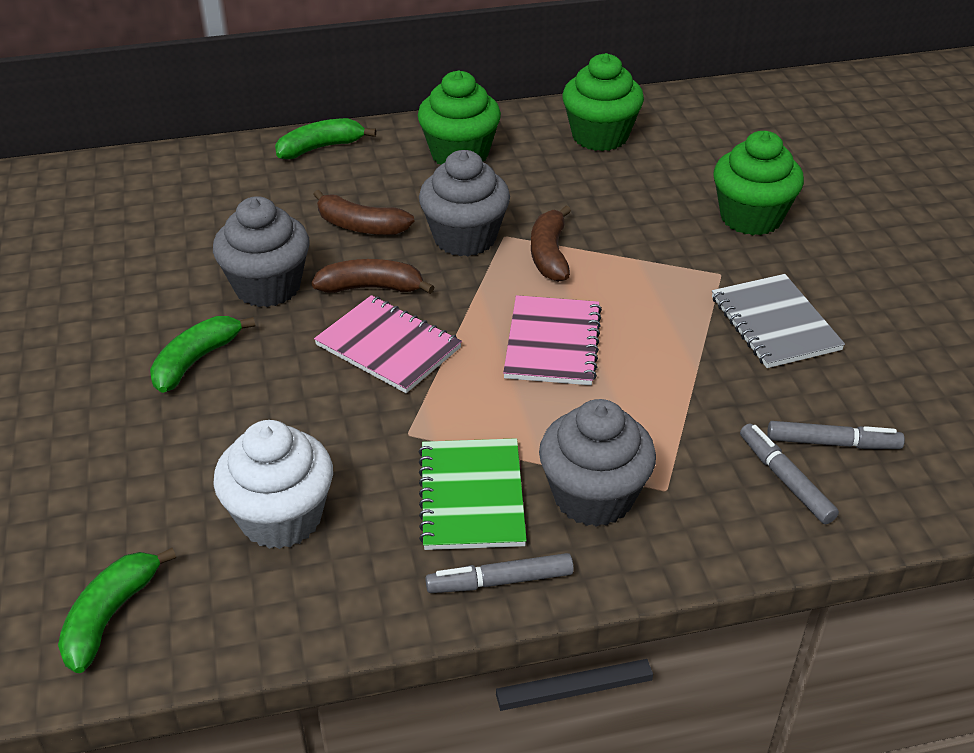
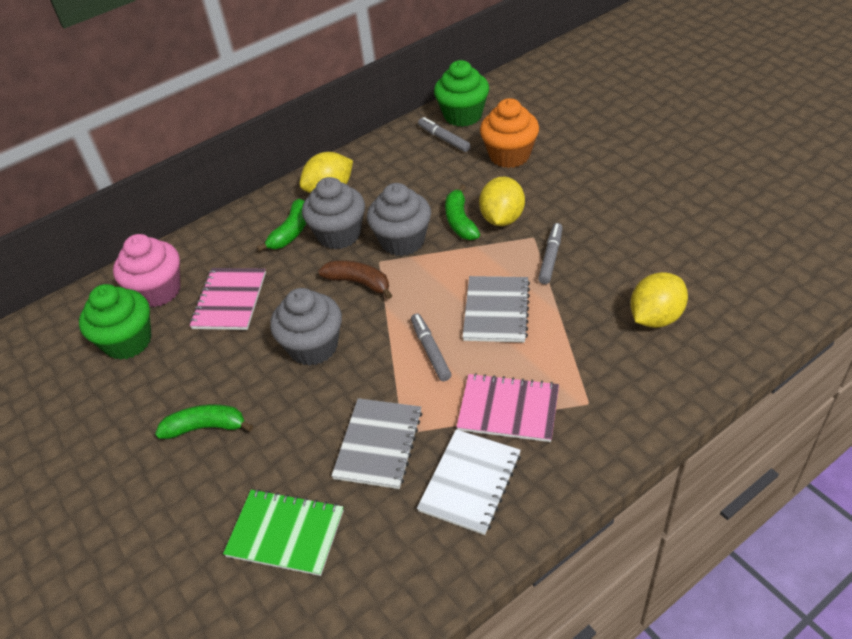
brown banana: 3 -> 1
green cupcake: 3 -> 2
grey notebook: 1 -> 2
orange cupcake: 0 -> 1
pink cupcake: 0 -> 1
white cupcake: 1 -> 0
white notebook: 0 -> 1
yellow lemon: 0 -> 3

